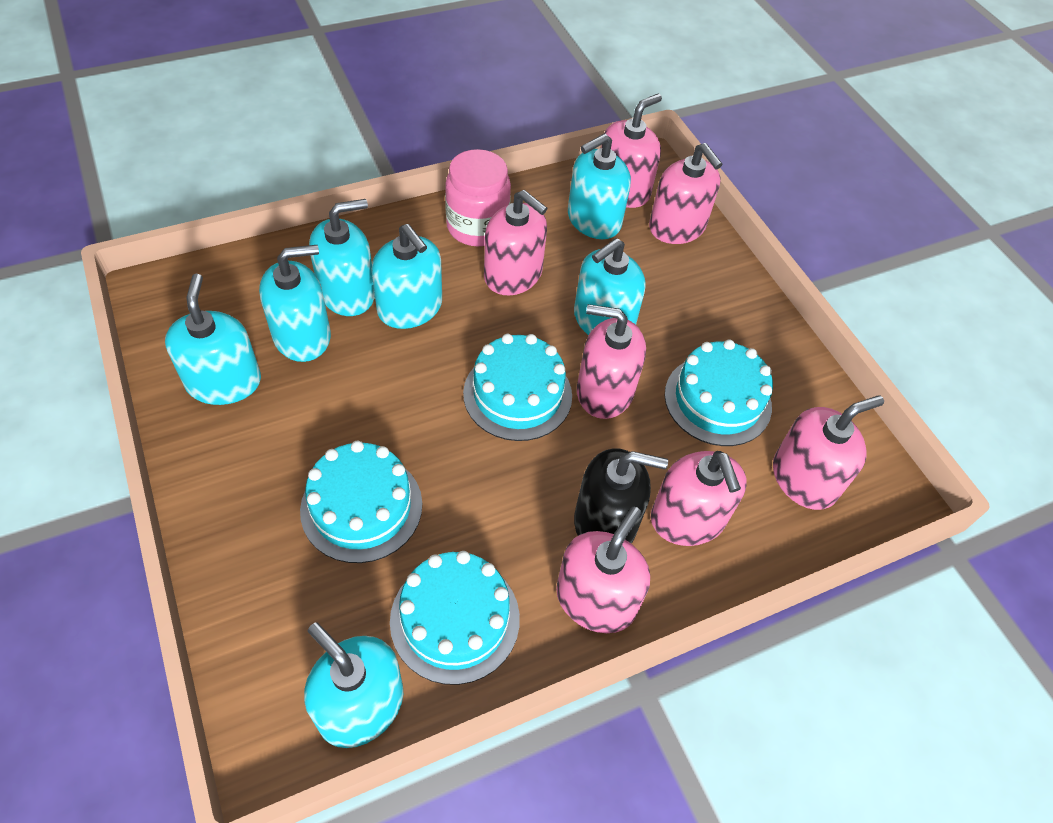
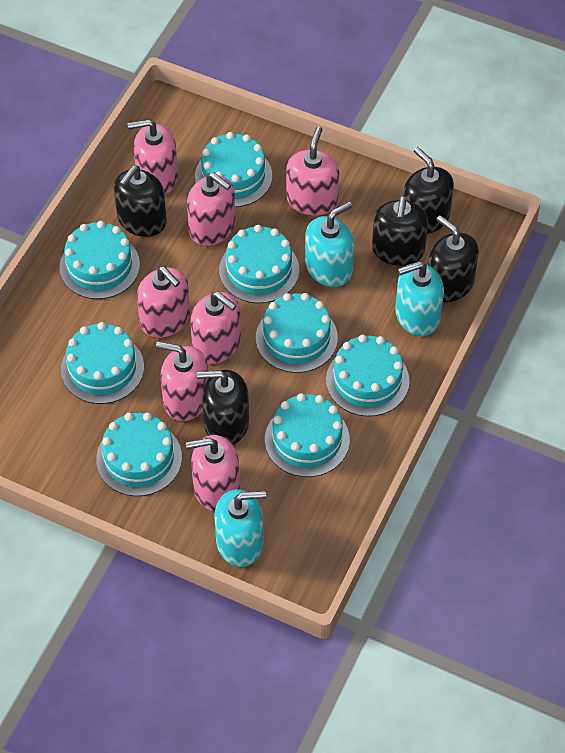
black soap dispenser: 1 -> 5
pink jar: 1 -> 0
turquoise cake: 4 -> 8
turquoise soap dispenser: 7 -> 3

